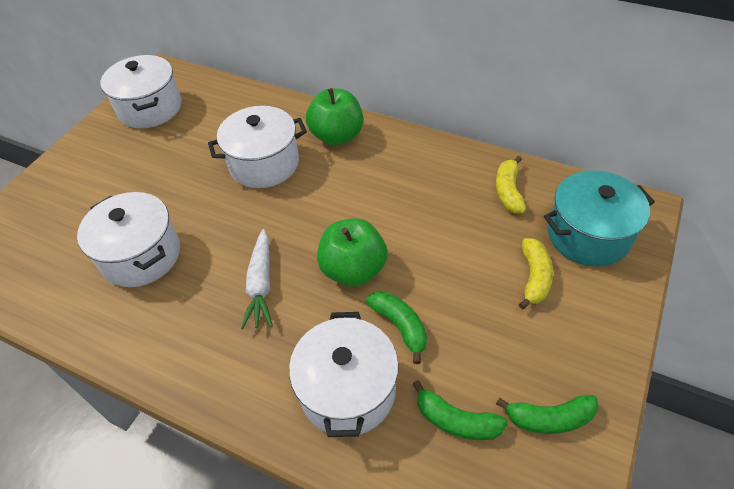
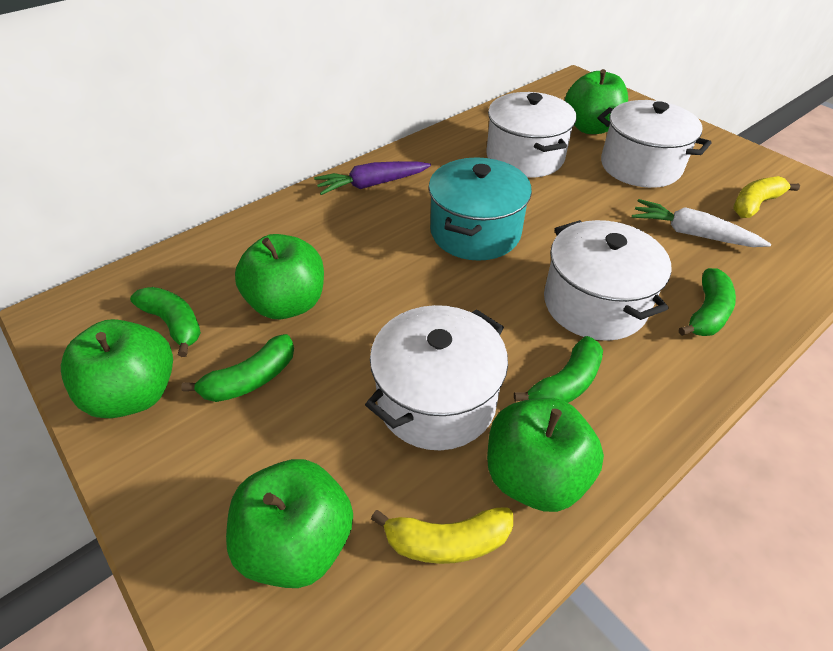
green apple: 2 -> 5
green banana: 3 -> 4
purple carrot: 0 -> 1

